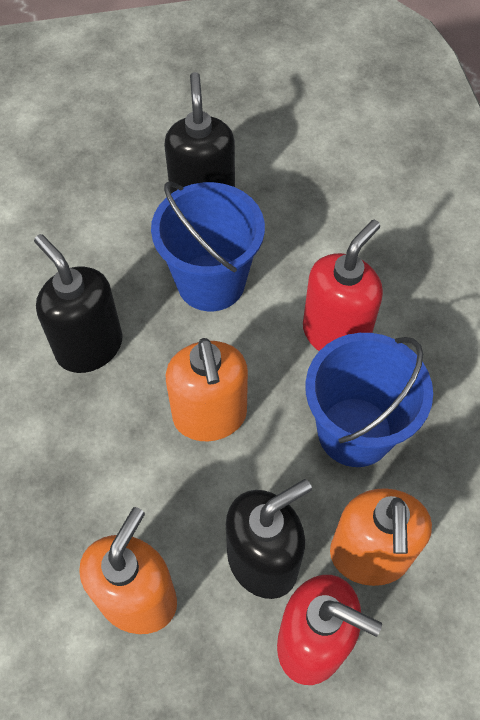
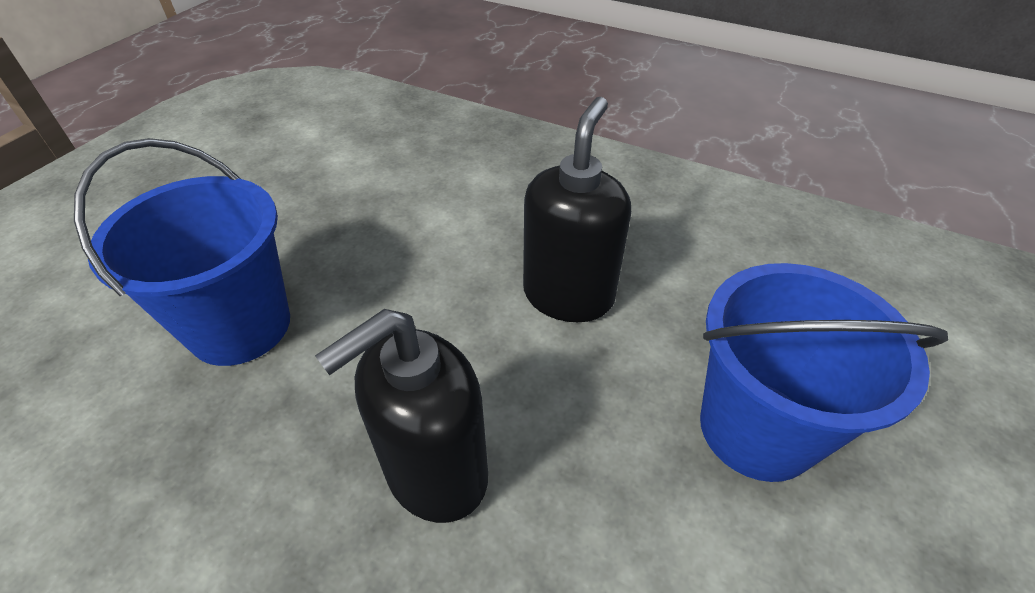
black soap dispenser: 3 -> 2
orange soap dispenser: 3 -> 0
red soap dispenser: 2 -> 0

